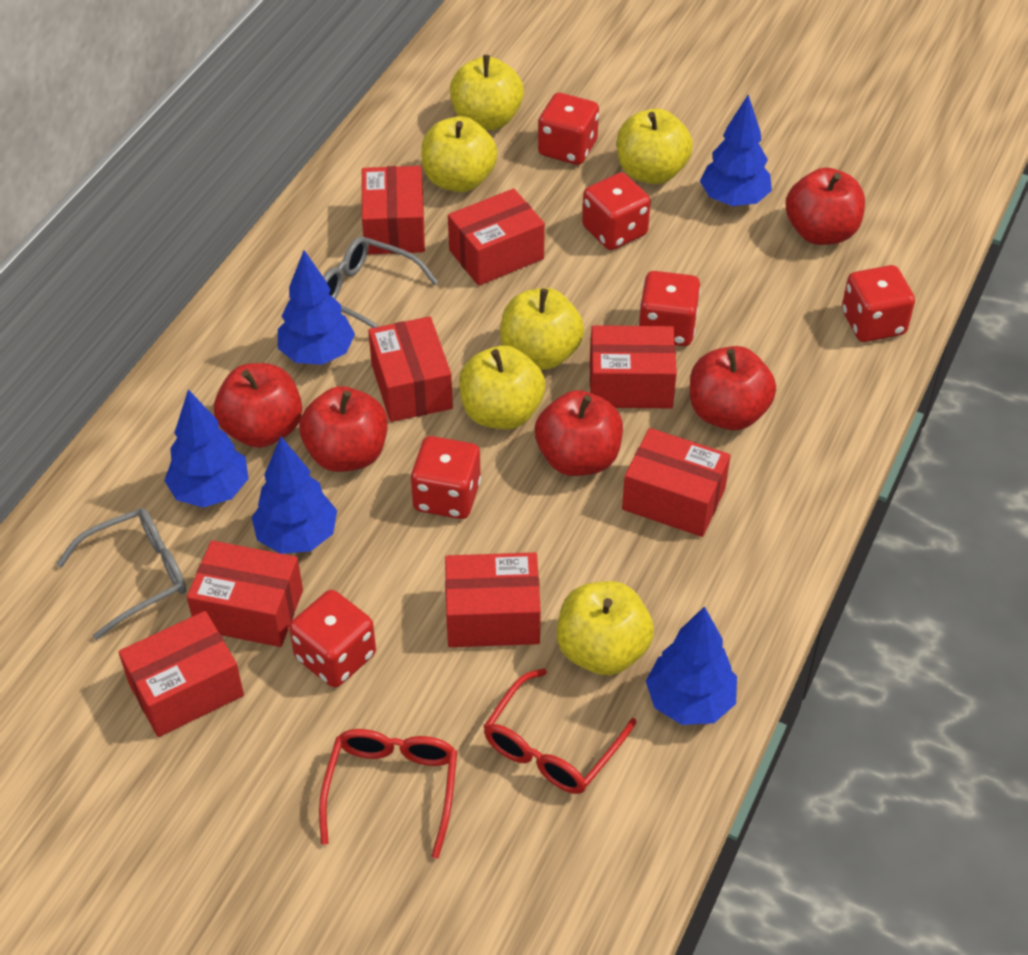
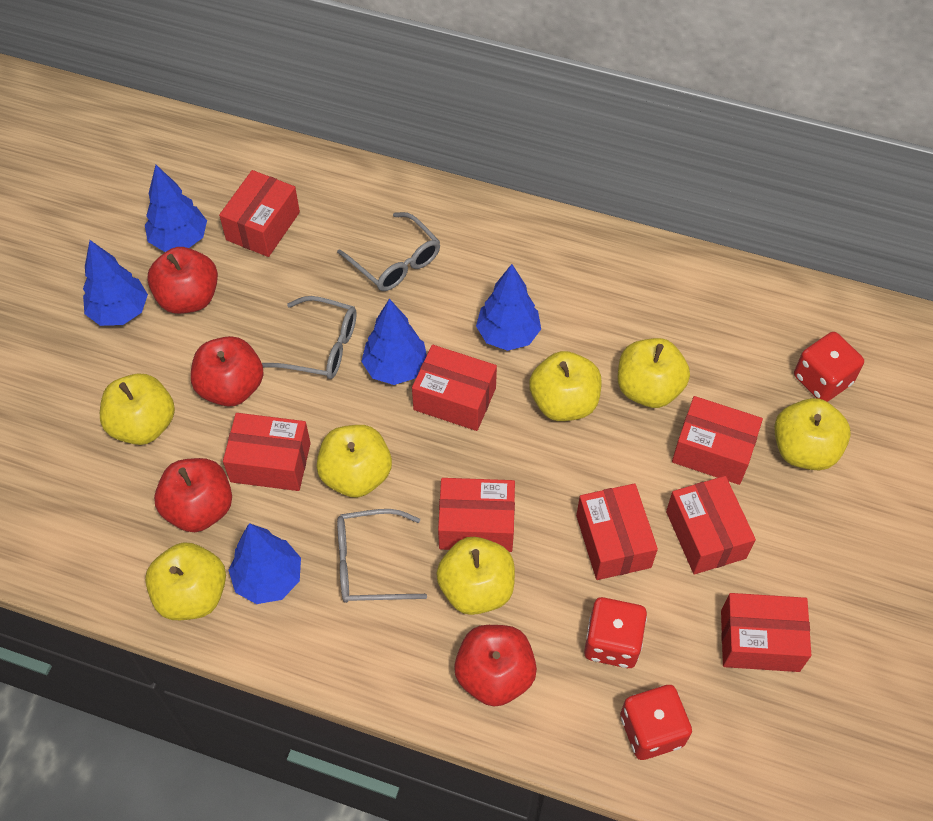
grey glasses: 2 -> 3
red apple: 5 -> 4
red dice: 6 -> 3
red glasses: 2 -> 0
yellow apple: 6 -> 7

